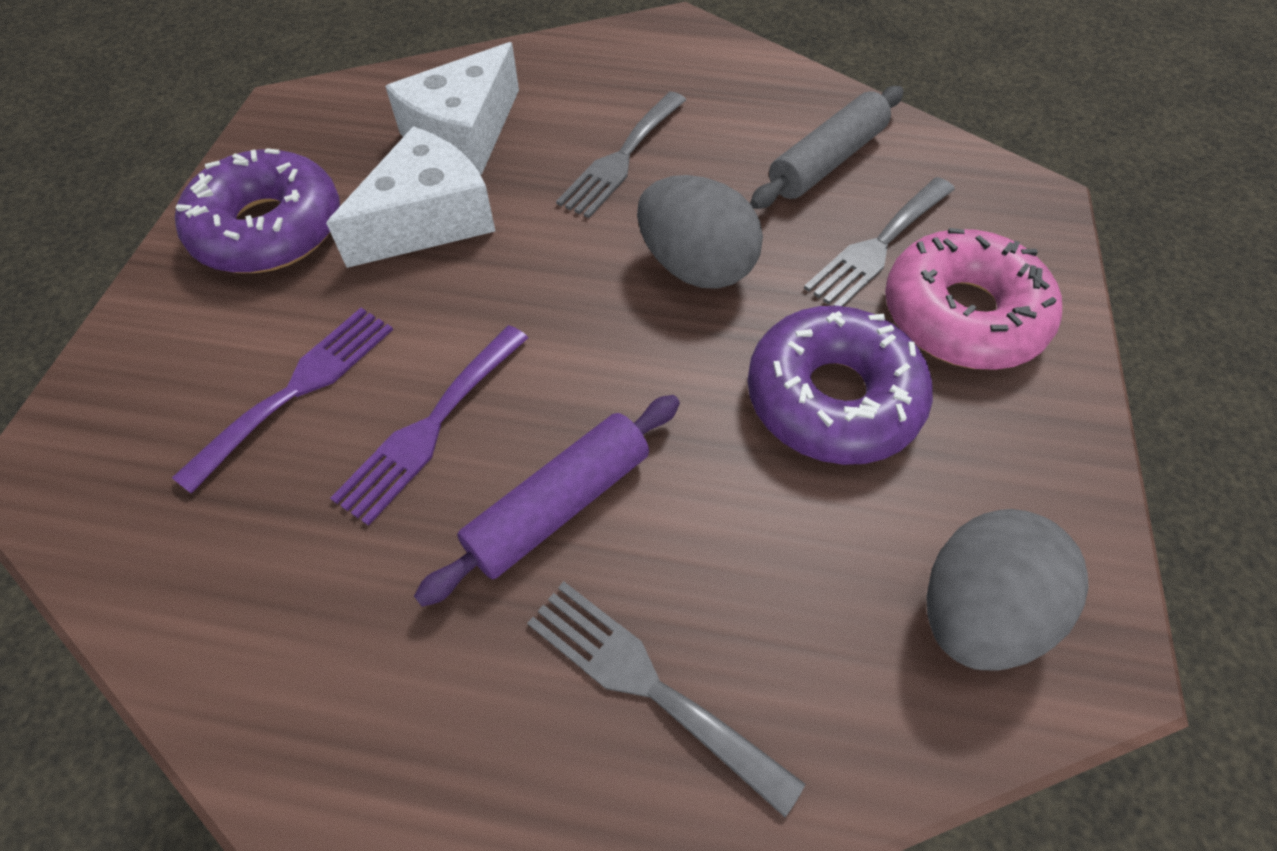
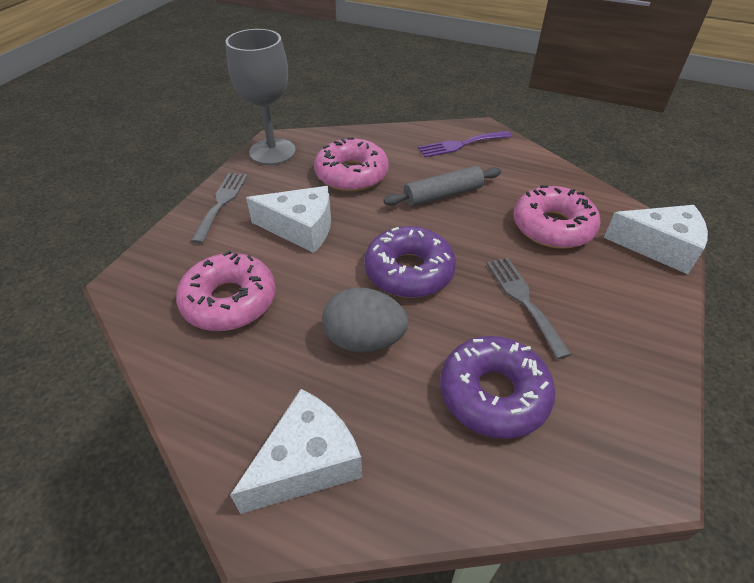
grey egg: 2 -> 1
grey fork: 3 -> 2
grey goblet: 0 -> 1
pink donut: 1 -> 3
purple fork: 2 -> 1
purple rolling pin: 1 -> 0
white cheese: 2 -> 3

